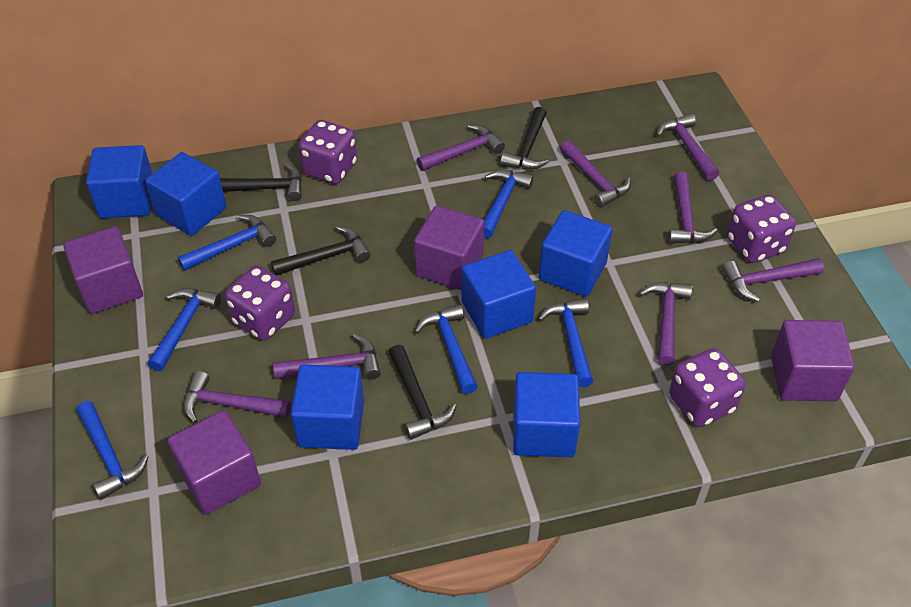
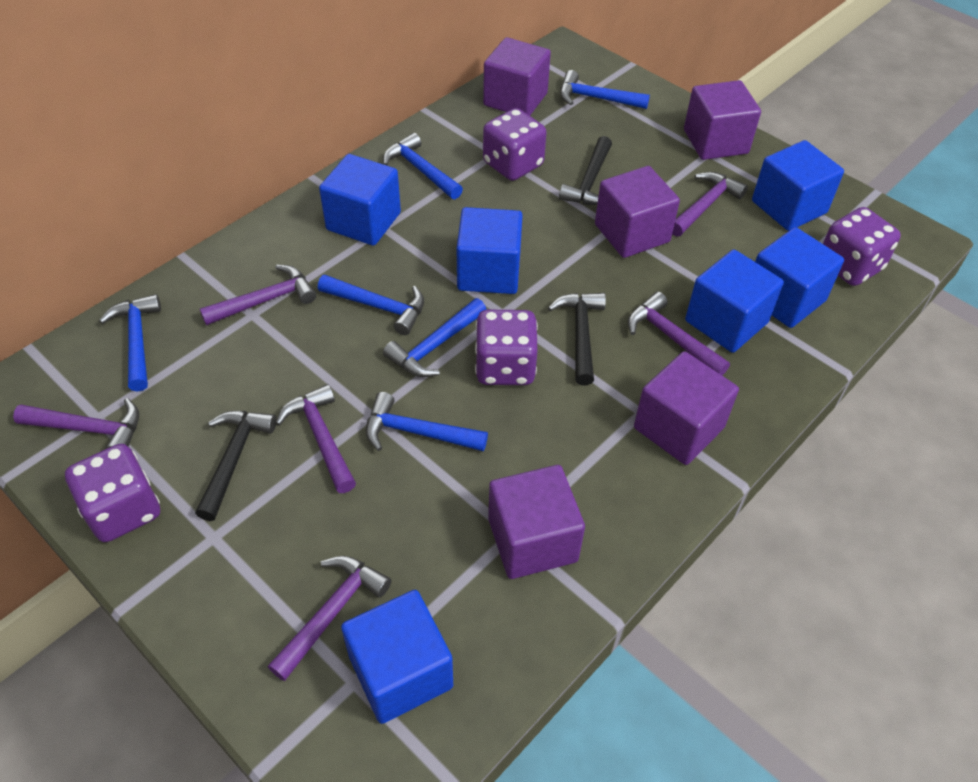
black hammer: 4 -> 3
purple cube: 4 -> 5
purple hammer: 8 -> 6

